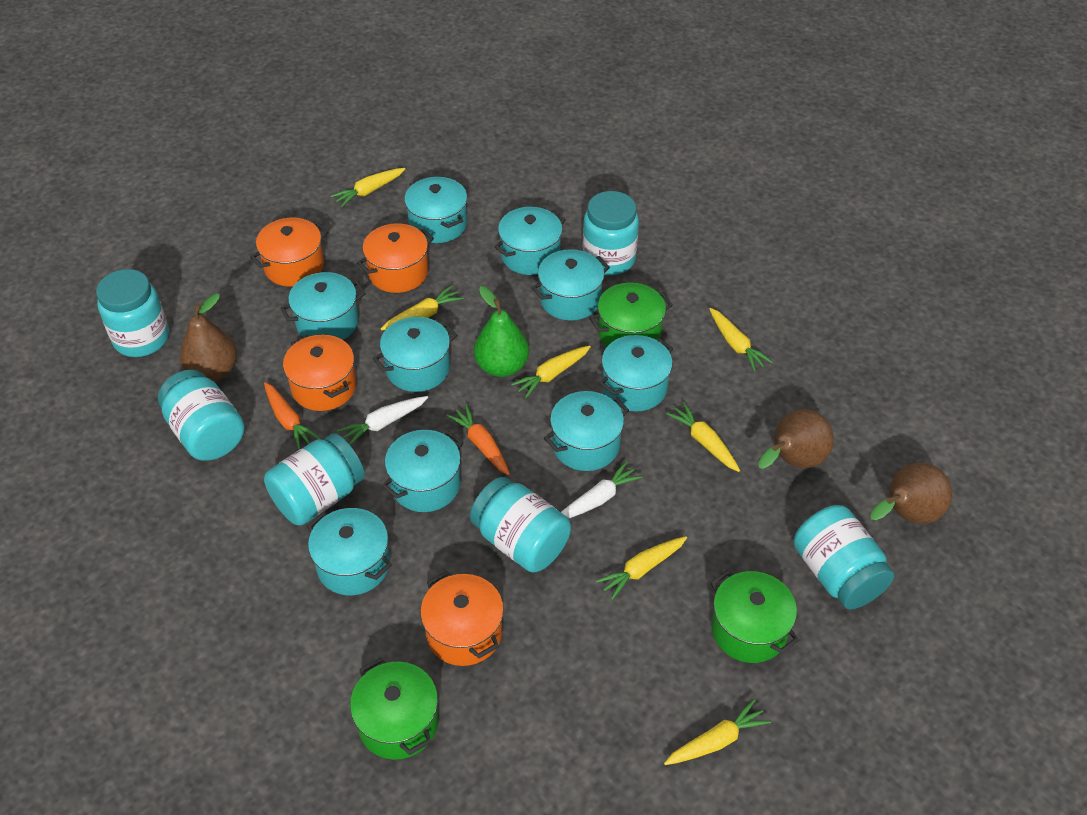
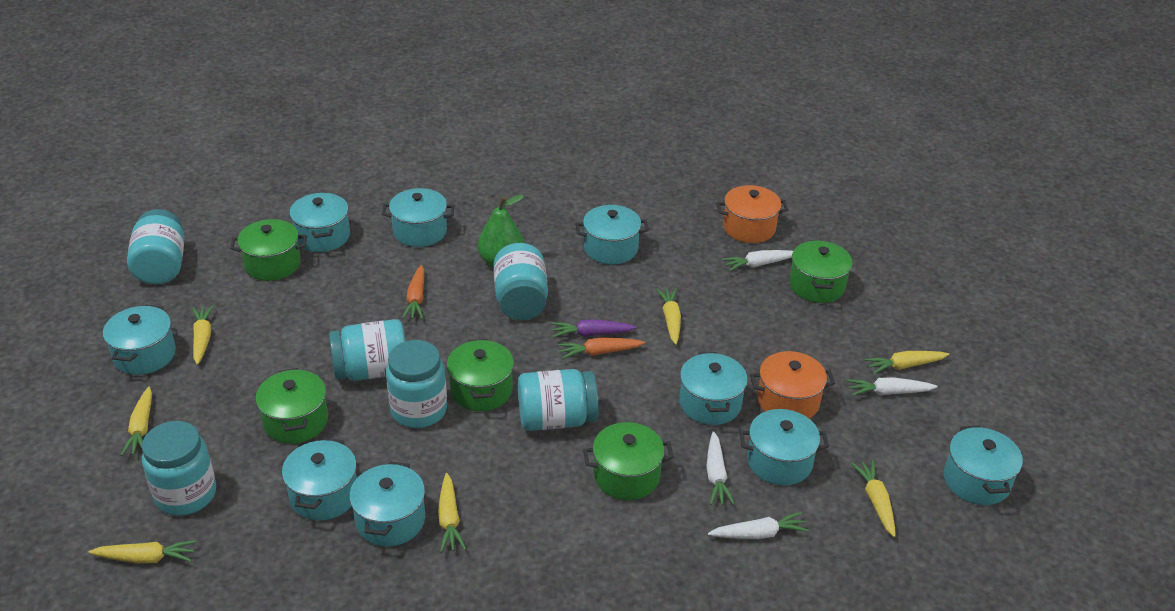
brown pear: 3 -> 0
green pot: 3 -> 5
orange pot: 4 -> 2
purple carrot: 0 -> 1
white carrot: 2 -> 4

